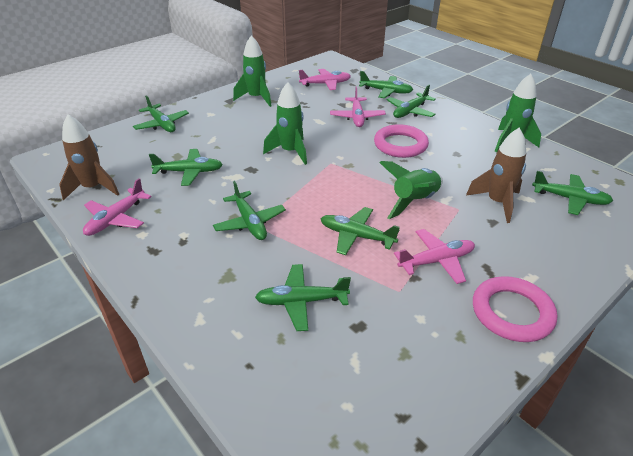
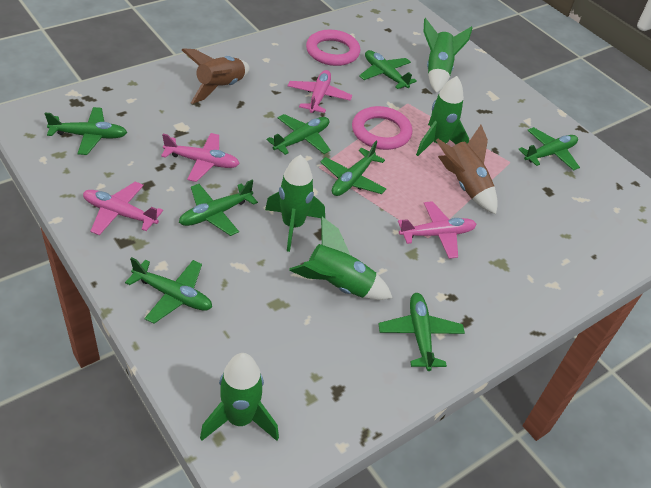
green rocket: 4 -> 5

